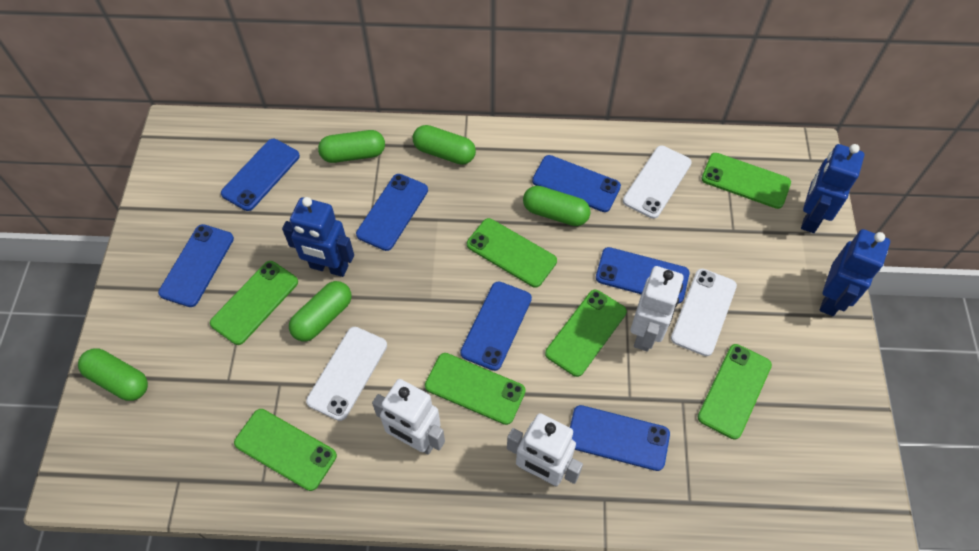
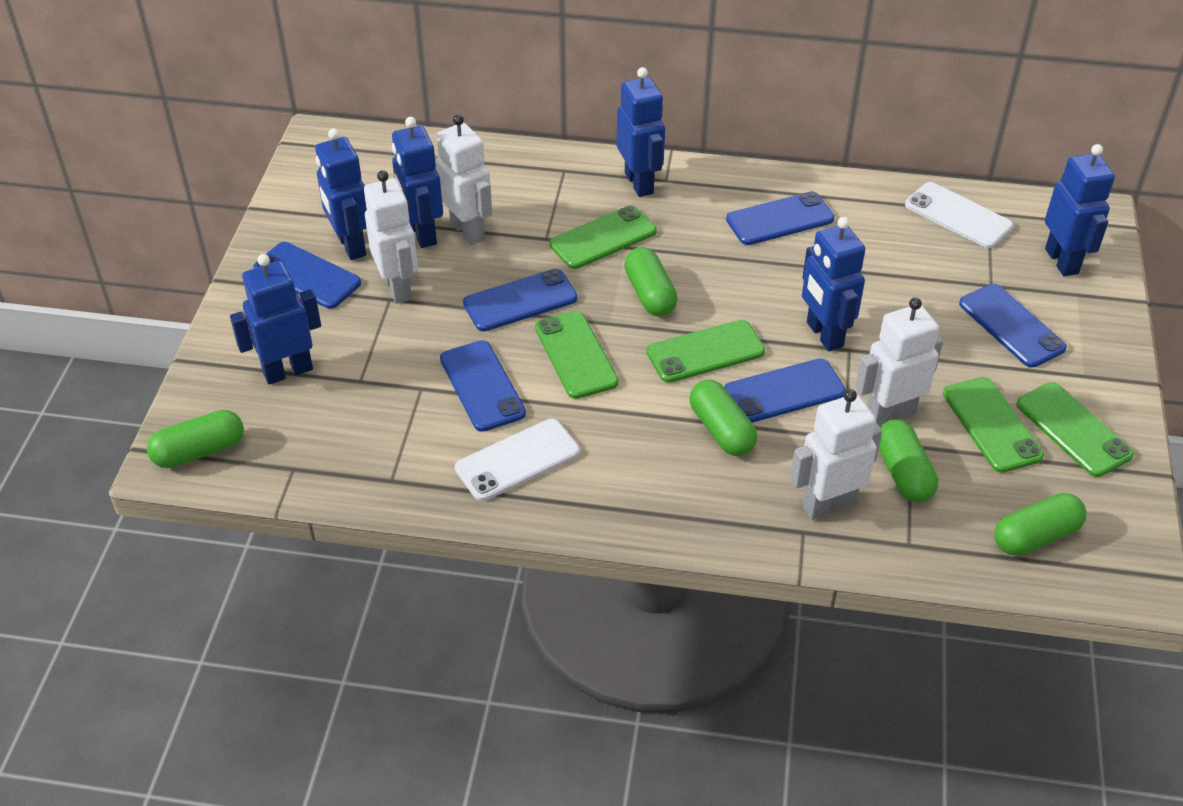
blue phone: 7 -> 6
blue robot: 3 -> 6
green phone: 7 -> 5
white phone: 3 -> 2
white robot: 3 -> 4

